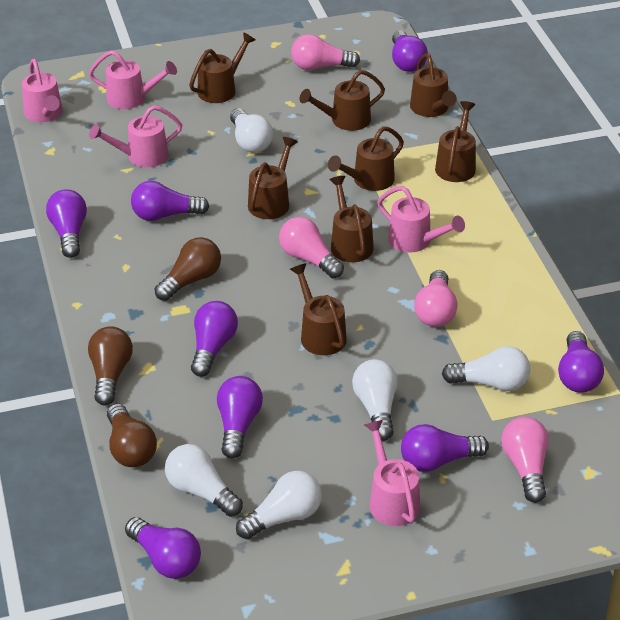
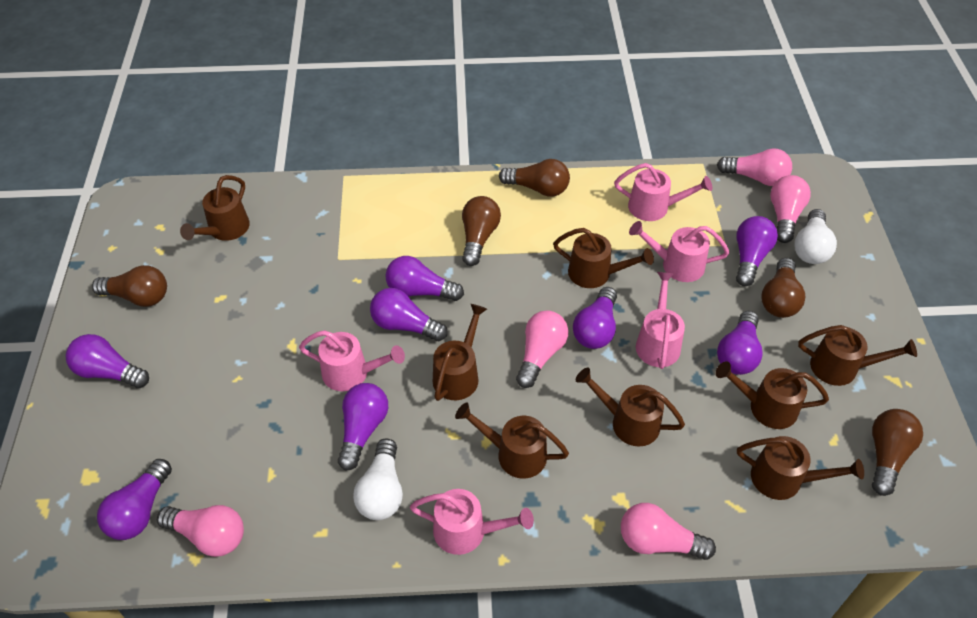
brown light bulb: 3 -> 5
pink light bulb: 4 -> 5
white light bulb: 5 -> 2

